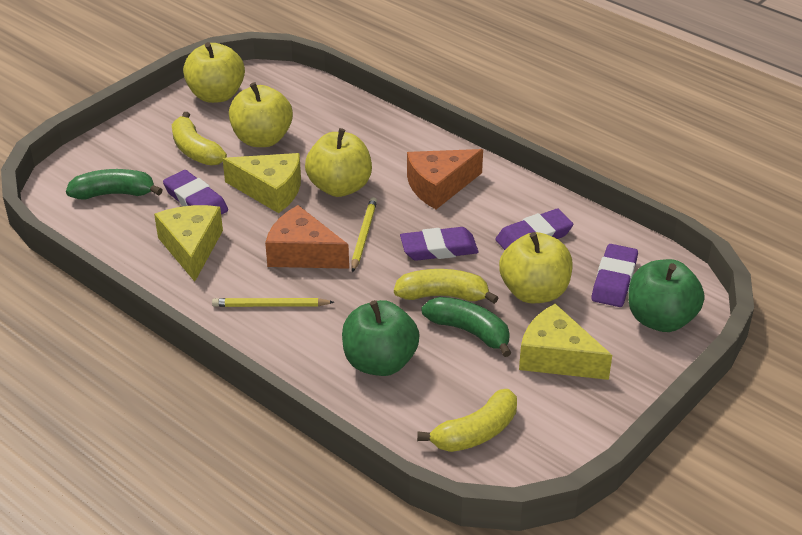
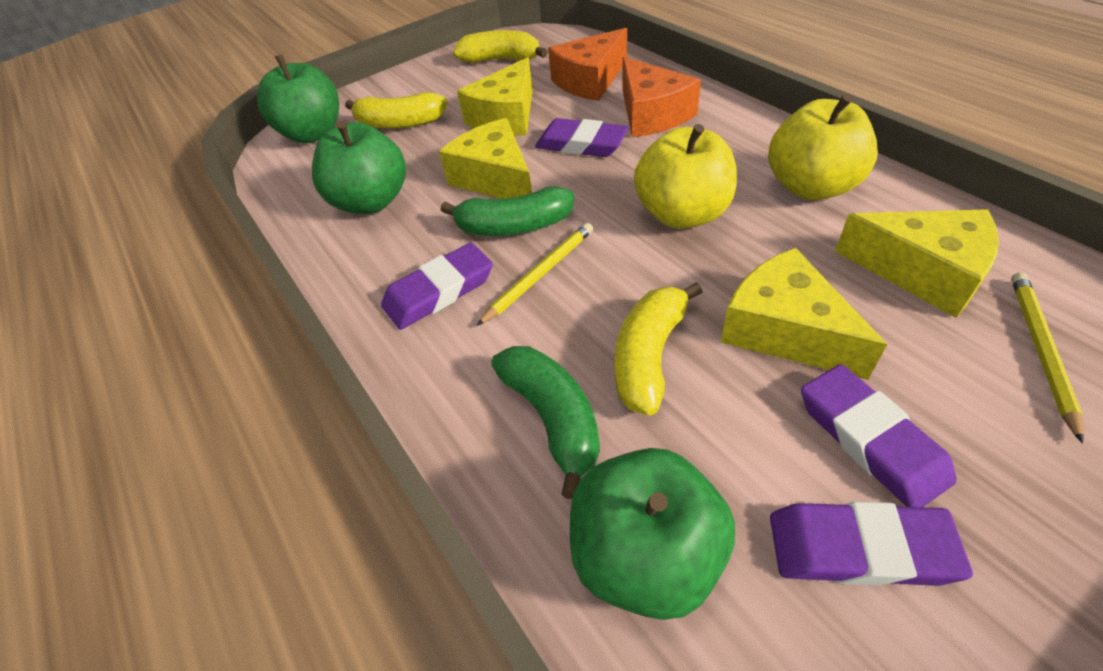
green apple: 2 -> 3
yellow apple: 4 -> 2
yellow cheese: 3 -> 4

